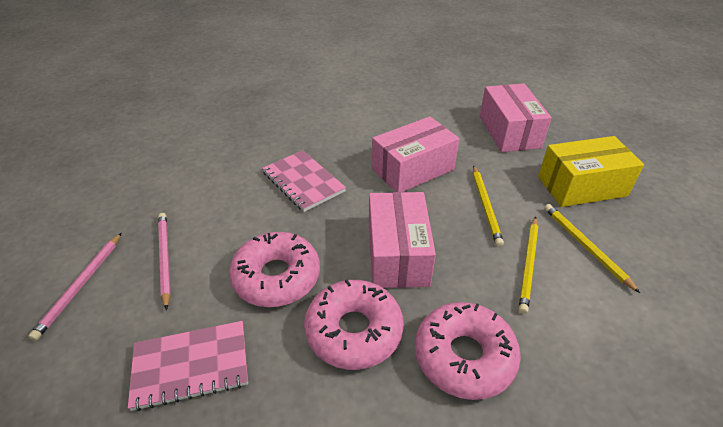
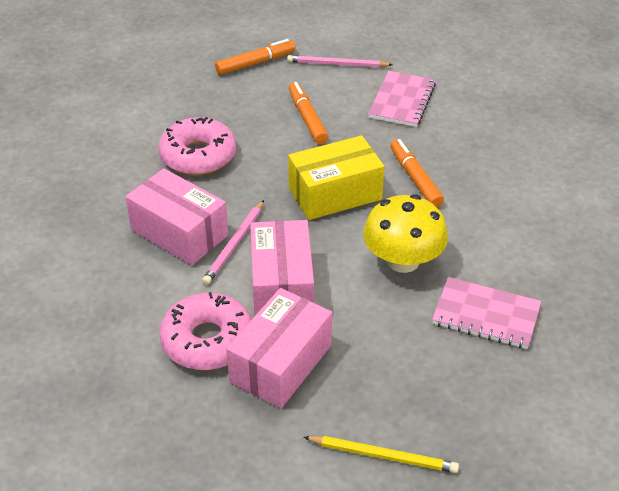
orange marker: 0 -> 3
pink donut: 3 -> 2
yellow mushroom: 0 -> 1
yellow pencil: 3 -> 1

